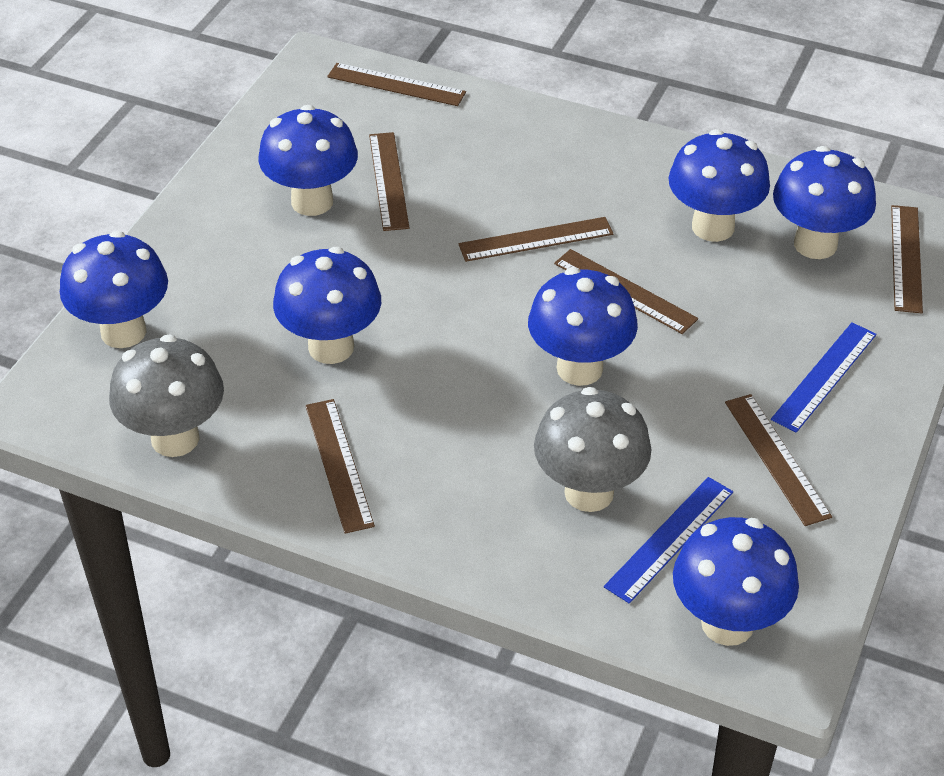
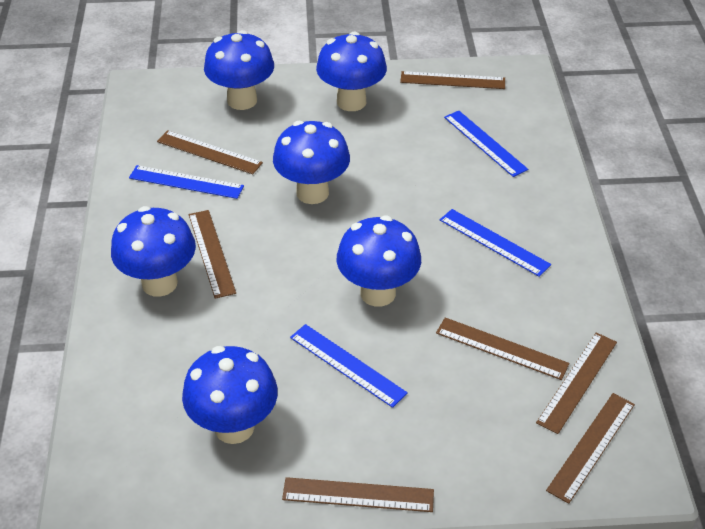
blue mushroom: 7 -> 6
blue ruler: 2 -> 4
grey mushroom: 2 -> 0

